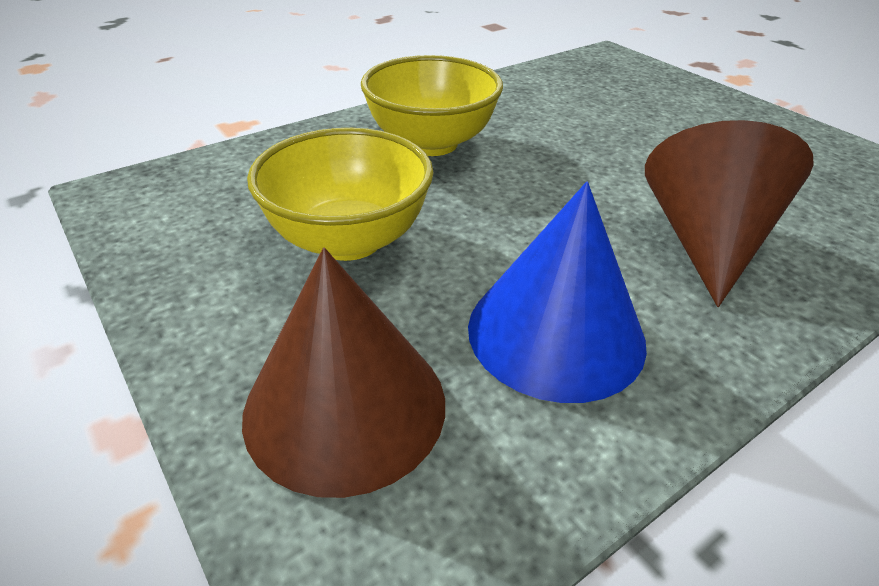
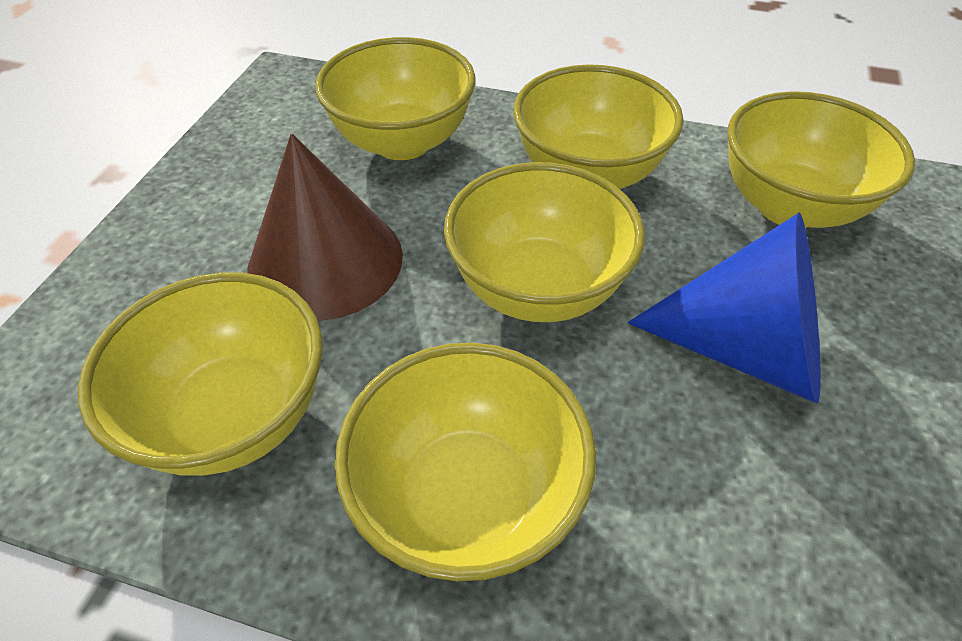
brown cone: 2 -> 1
yellow bowl: 2 -> 6

